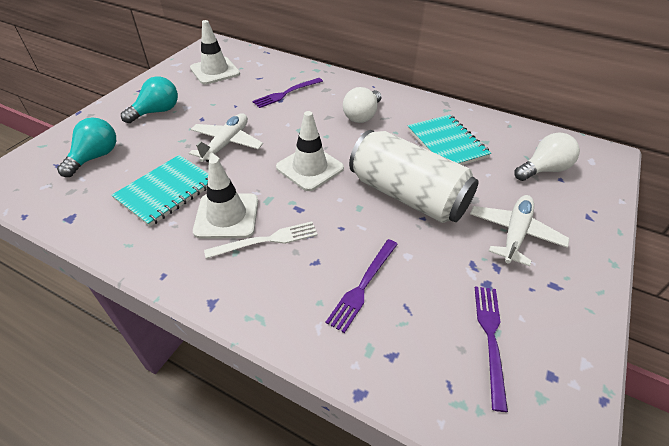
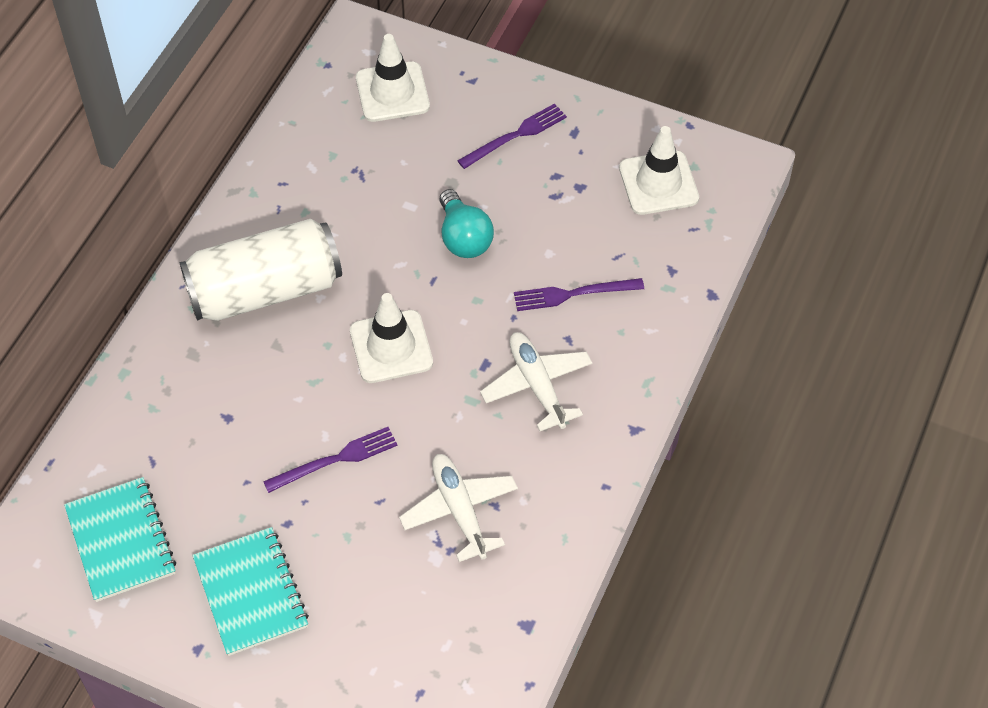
turquoise light bulb: 2 -> 1
white fork: 1 -> 0
white light bulb: 2 -> 0

